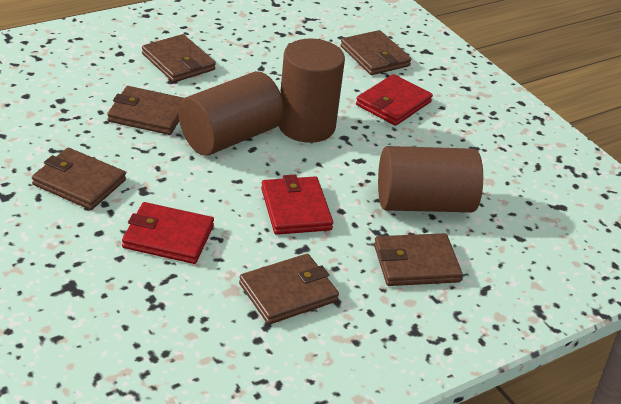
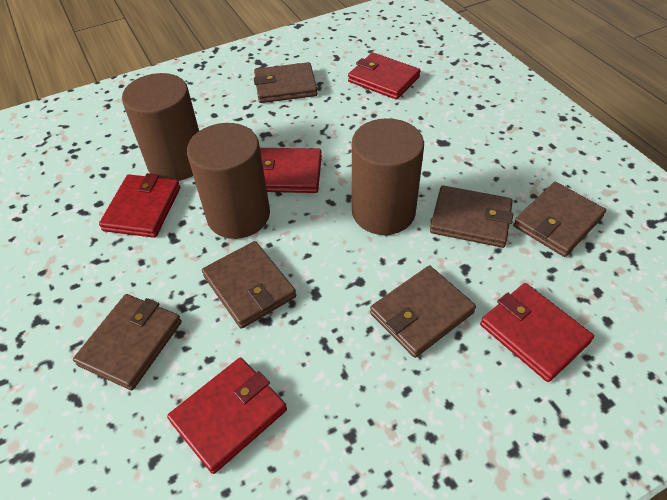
red wallet: 3 -> 5

